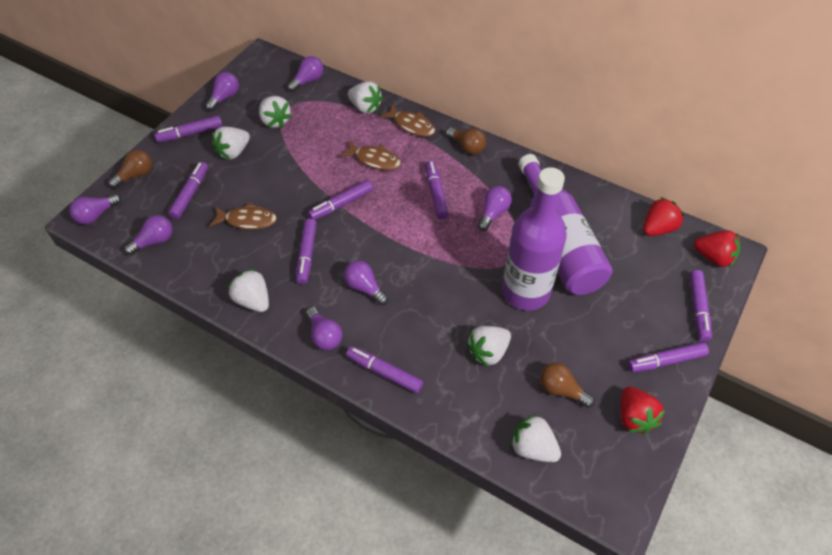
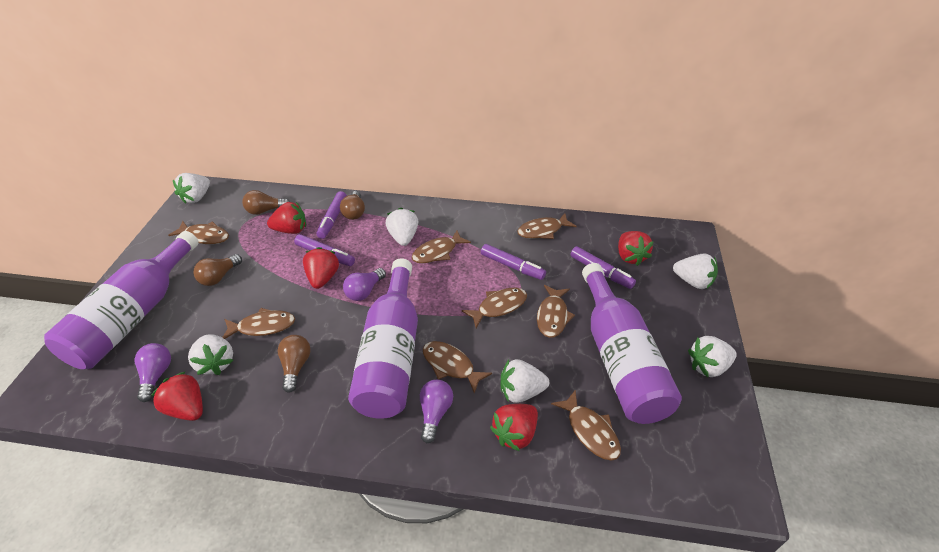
brown fish: 3 -> 8
brown light bulb: 3 -> 4
purple bottle: 2 -> 3
purple light bulb: 7 -> 3
purple marker: 8 -> 4
red strawberry: 3 -> 5

